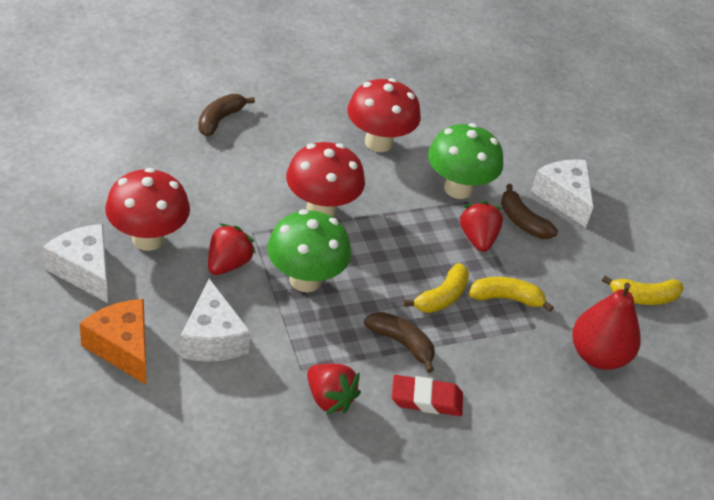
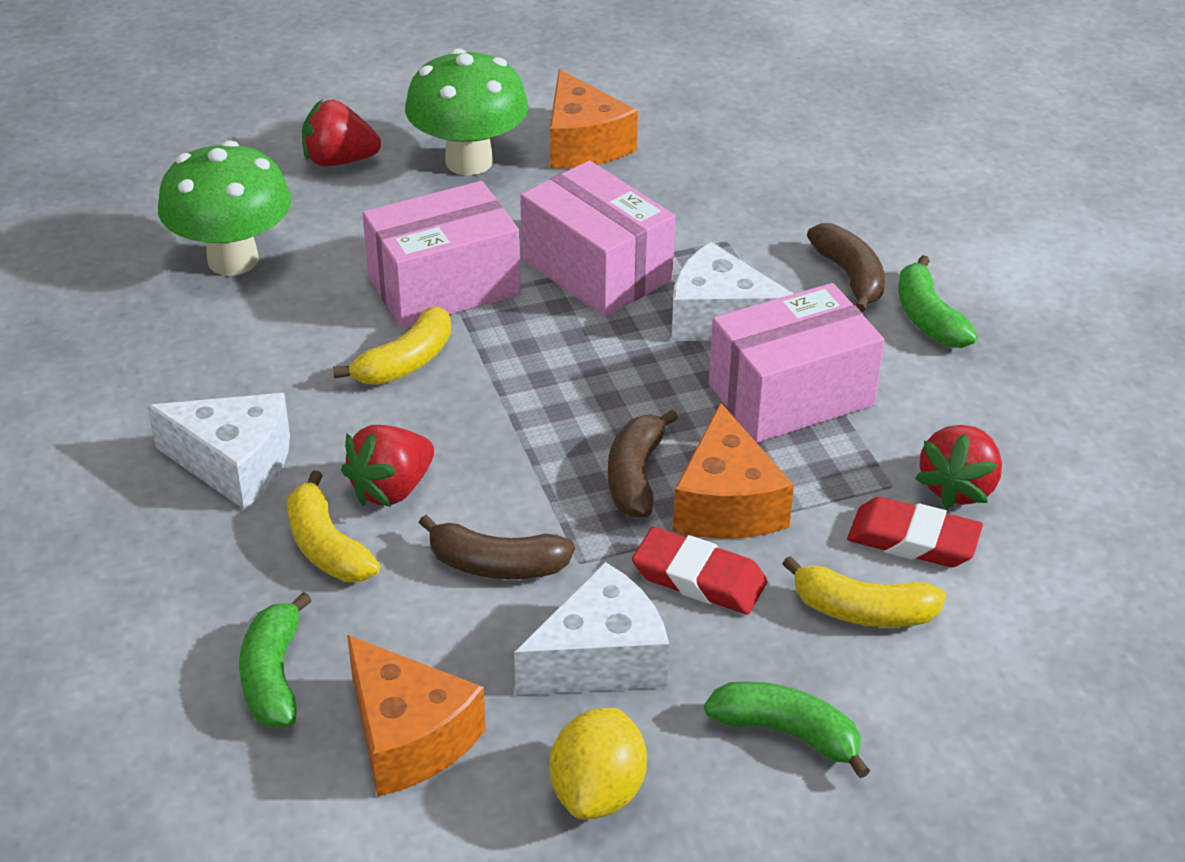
green banana: 0 -> 3
orange cheese: 1 -> 3
pink box: 0 -> 3
red eraser: 1 -> 2
red mushroom: 3 -> 0
red pear: 1 -> 0
yellow lemon: 0 -> 1

